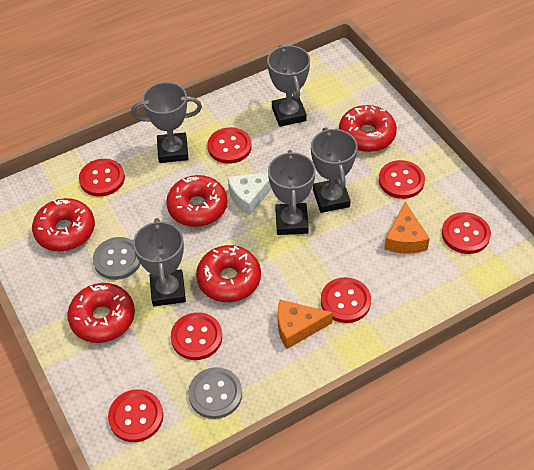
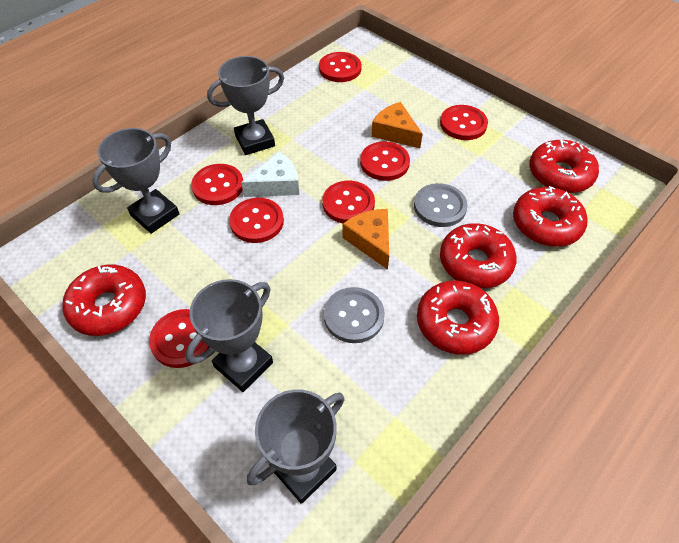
grey trophy: 5 -> 4

